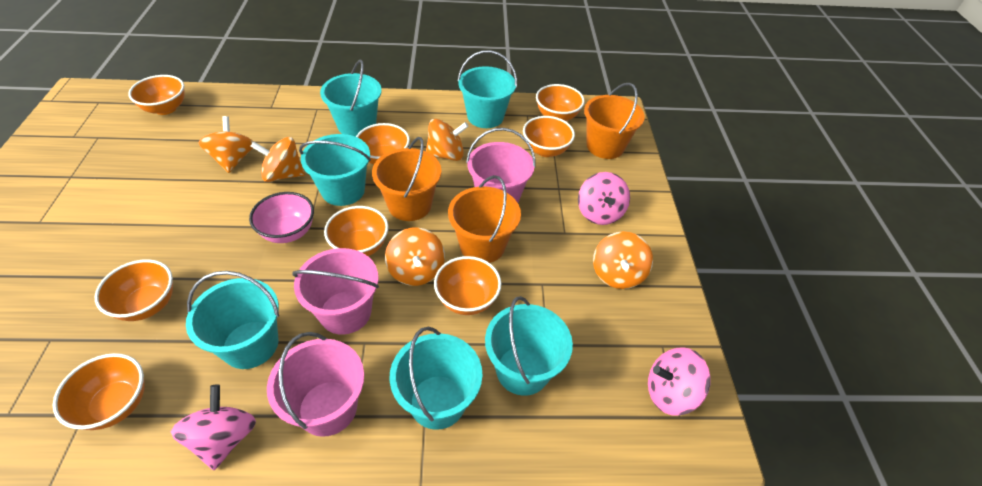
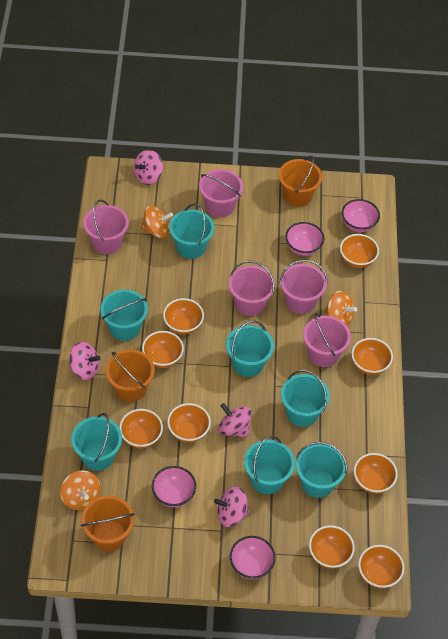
orange bowl: 8 -> 9
orange spinning top: 5 -> 3
pink bowl: 1 -> 4
pink bucket: 3 -> 5
pink spinning top: 3 -> 4
turquoise bucket: 6 -> 7

